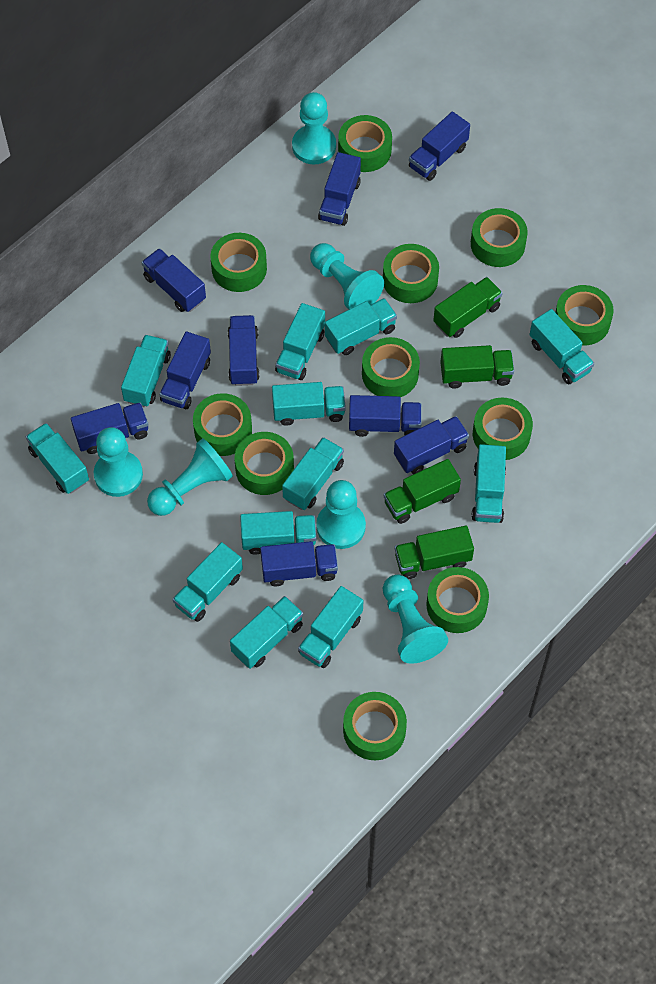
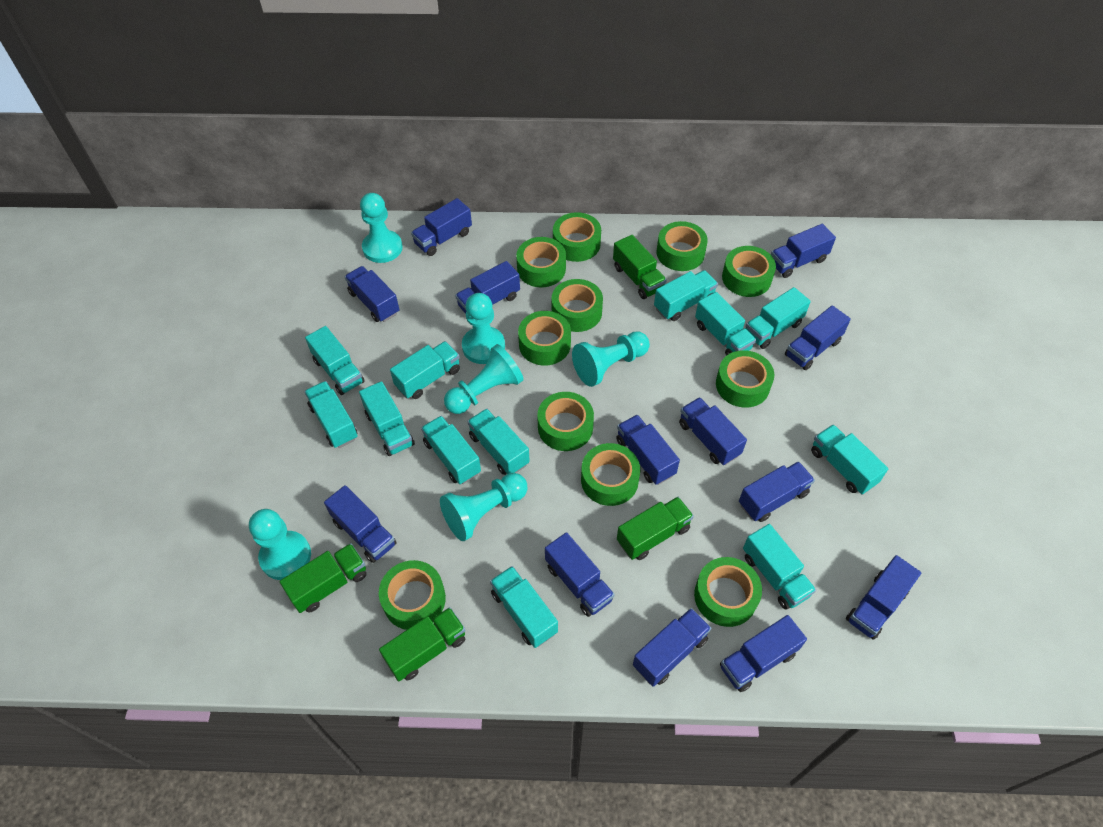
blue truck: 9 -> 13

